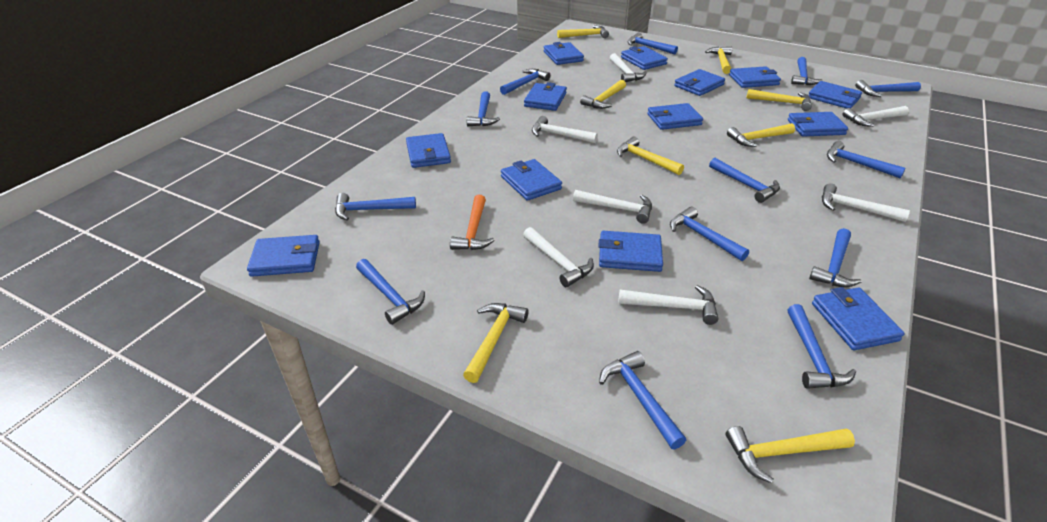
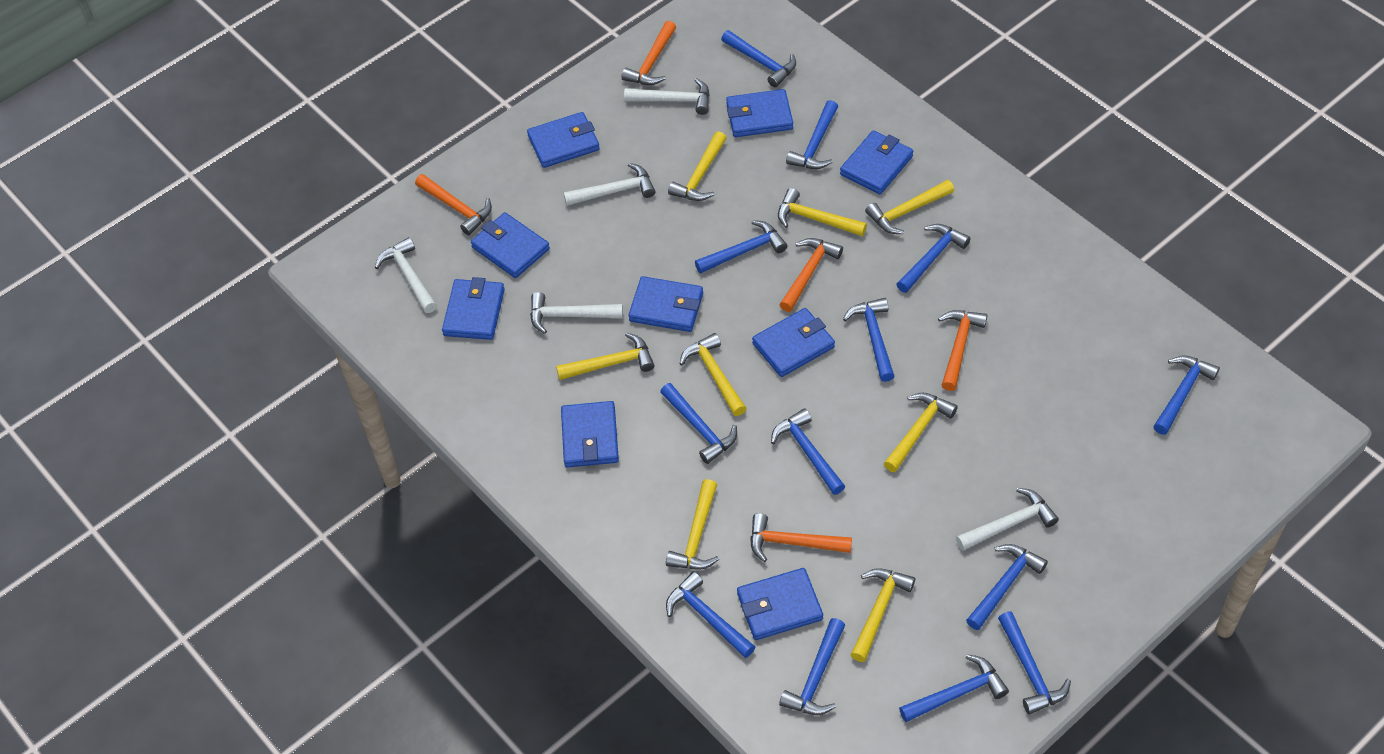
blue wallet: 13 -> 9
orange hammer: 1 -> 5
white hammer: 7 -> 5

